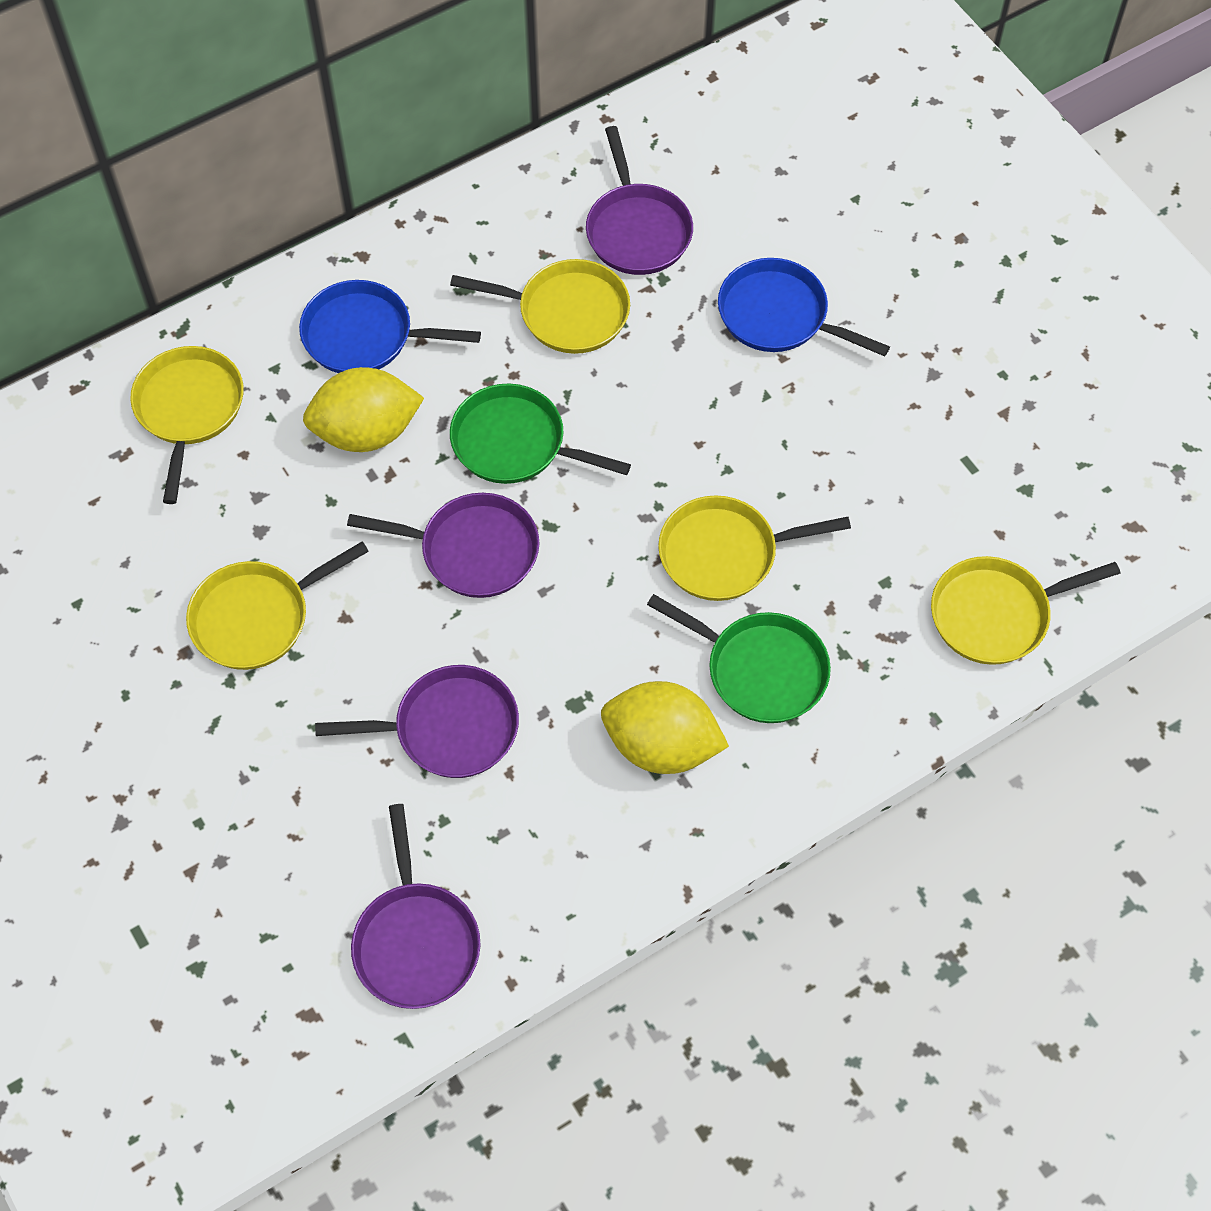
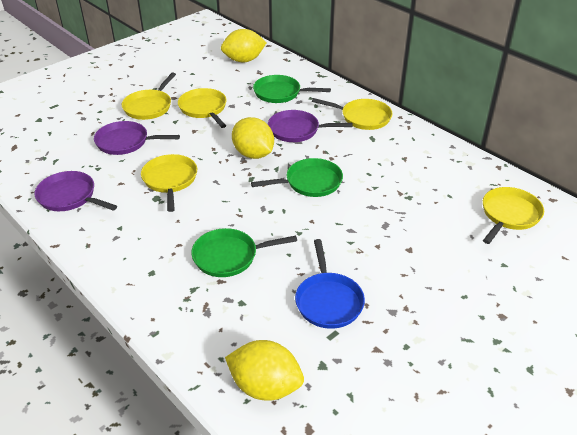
blue pan: 2 -> 1
green pan: 2 -> 3
purple pan: 4 -> 3
yellow lemon: 2 -> 3

